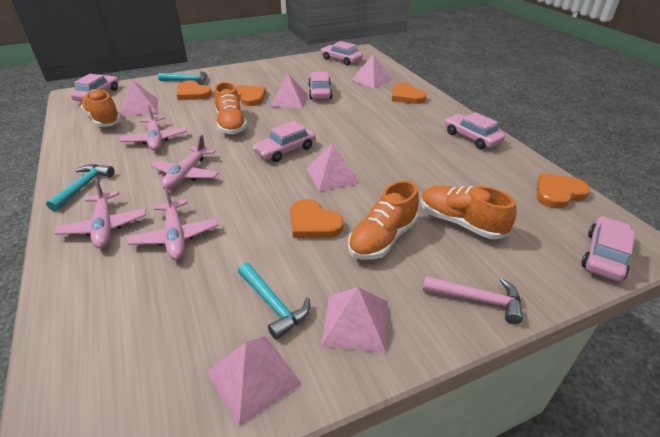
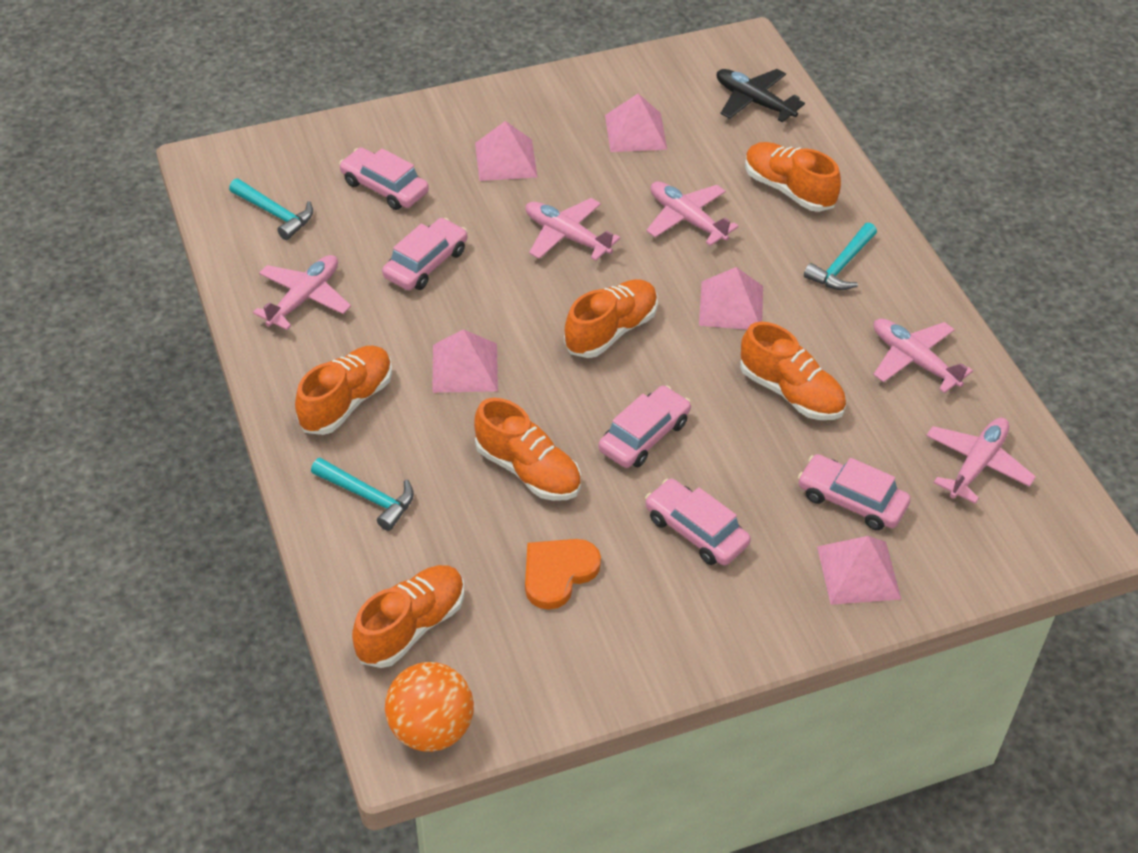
black plane: 0 -> 1
orange ball: 0 -> 1
orange heart: 5 -> 1
orange shoe: 4 -> 6
pink car: 6 -> 5
pink hammer: 1 -> 0
pink plane: 4 -> 5
pink pyramid: 6 -> 5

